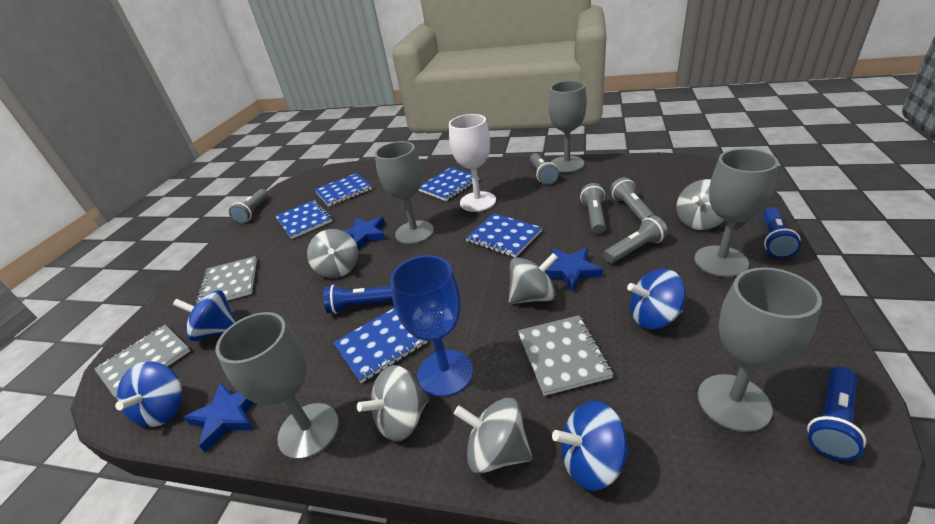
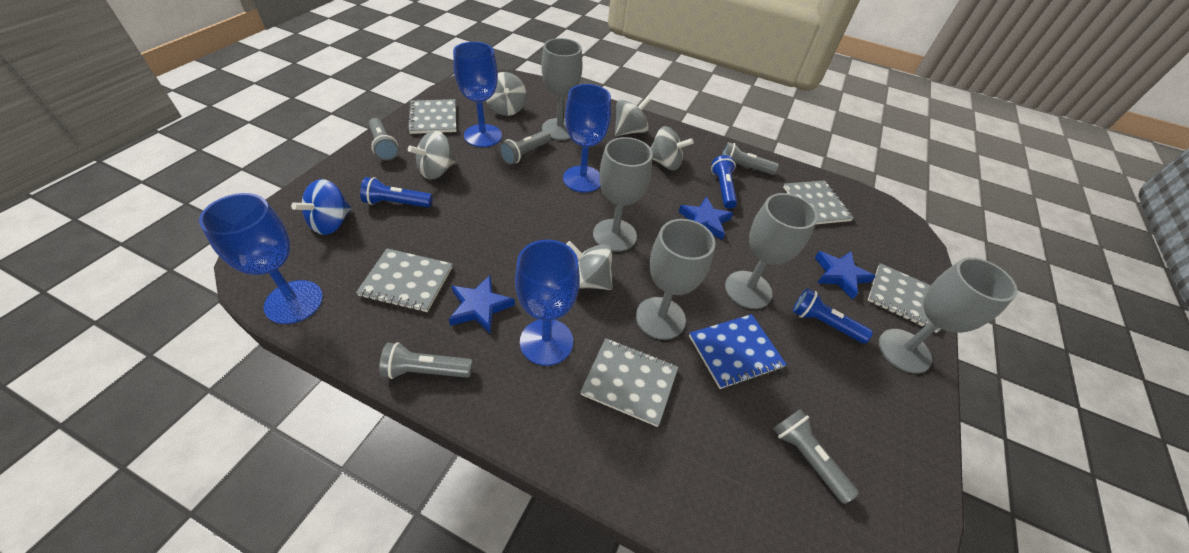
blue goblet: 1 -> 4
blue notebook: 5 -> 1
blue spinning top: 4 -> 1
grey notebook: 3 -> 5
white goblet: 1 -> 0

